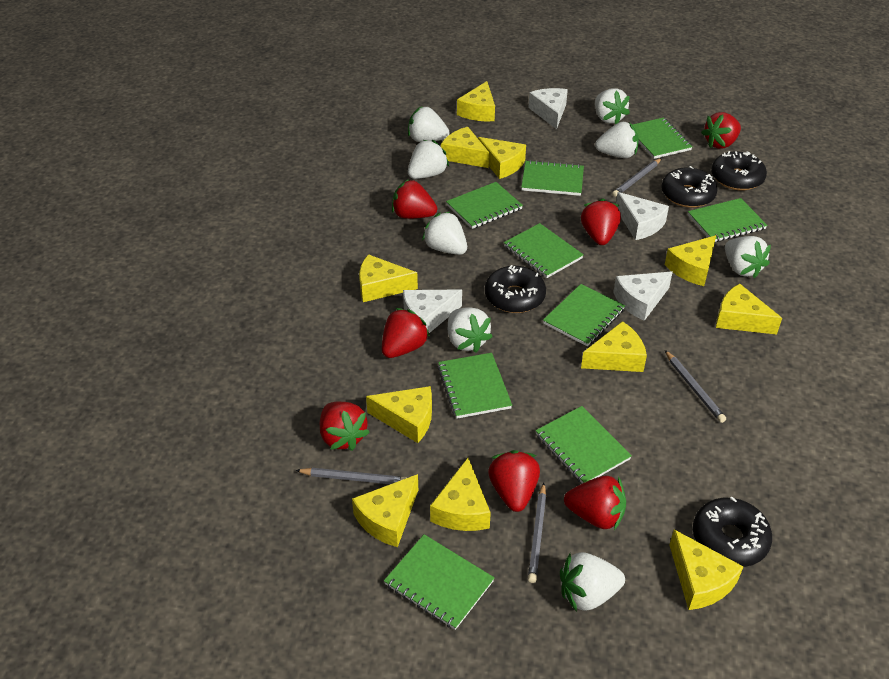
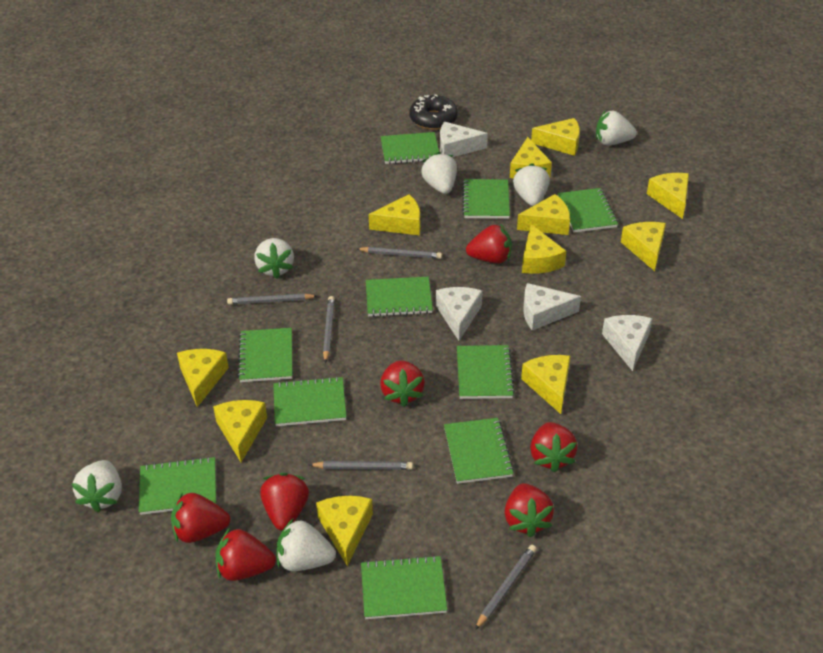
black donut: 4 -> 1
green notebook: 9 -> 10
grey pencil: 4 -> 5
white strawberry: 8 -> 6

